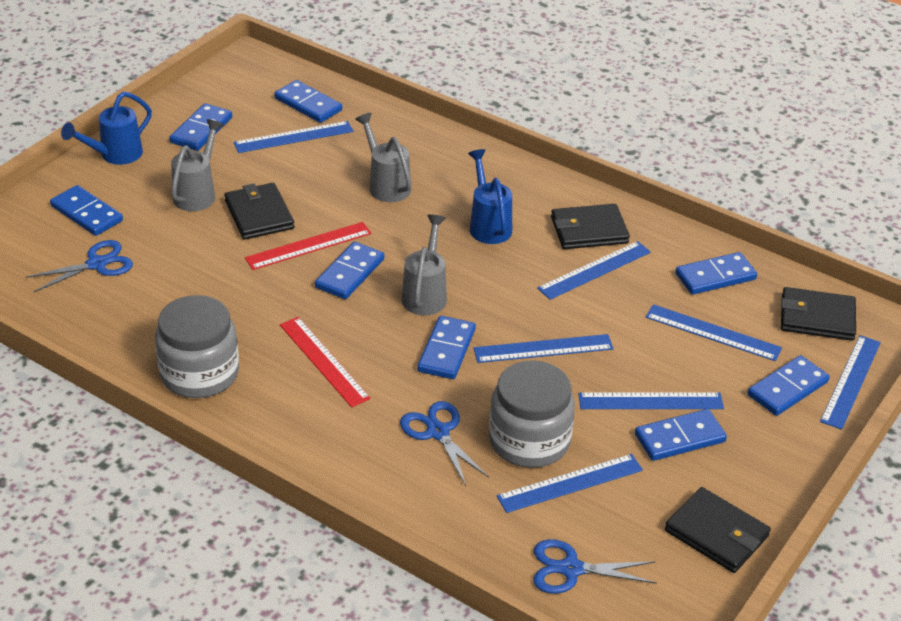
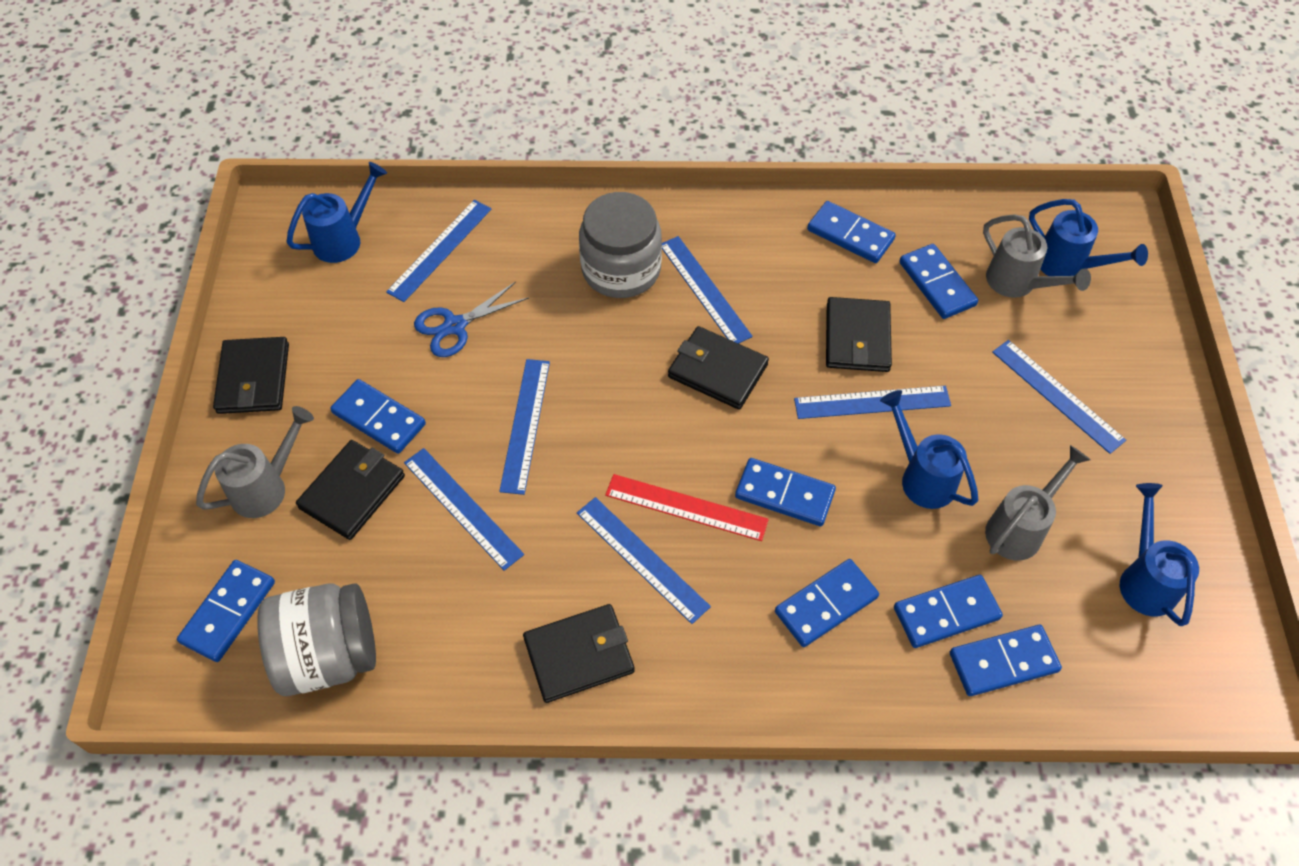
black wallet: 4 -> 5
blue scissors: 3 -> 1
blue watering can: 2 -> 4
red ruler: 2 -> 1

